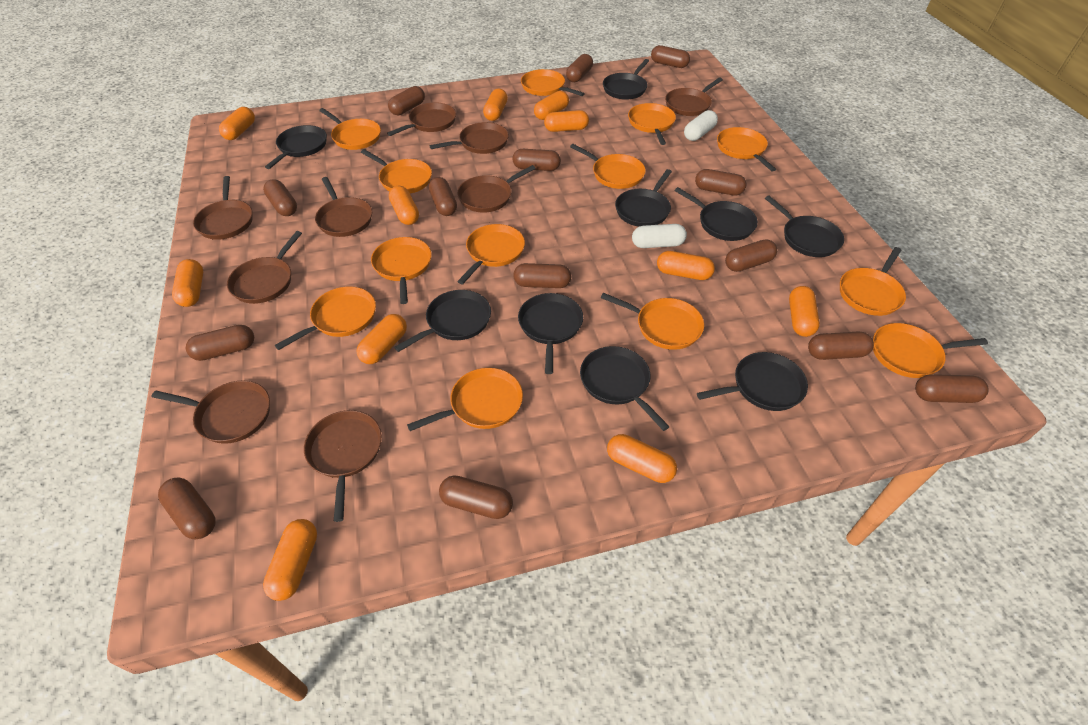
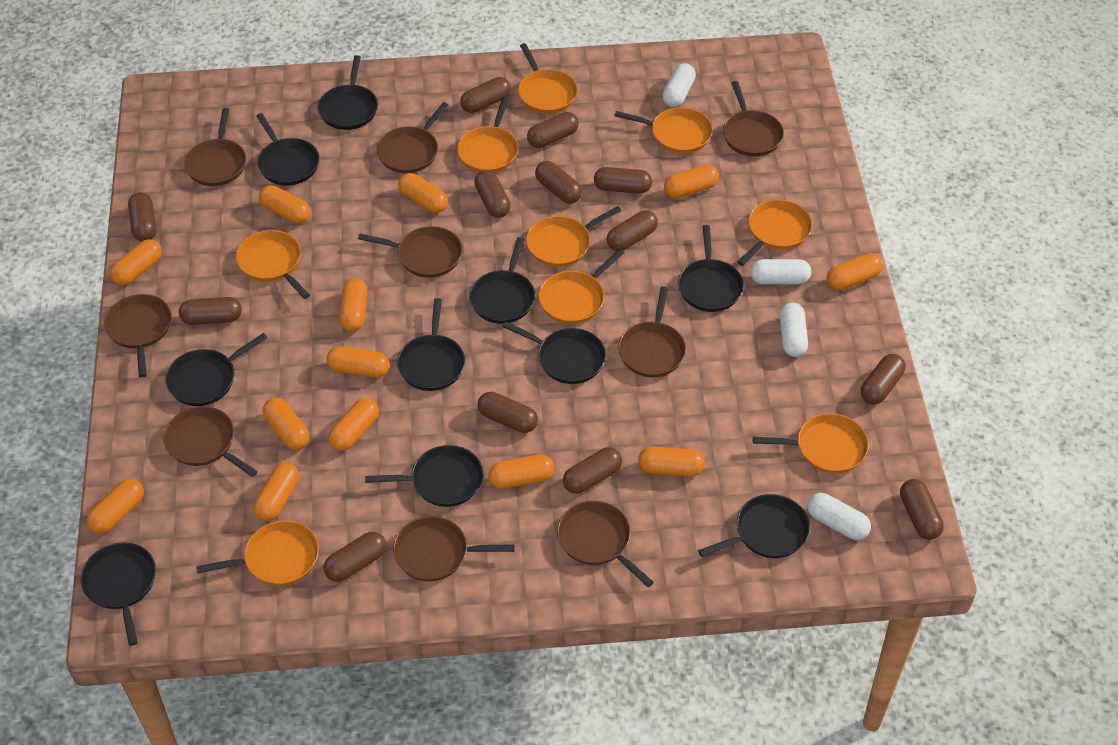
black pan: 9 -> 10
brown capsule: 14 -> 13
orange capsule: 11 -> 13
orange pan: 13 -> 9
white capsule: 2 -> 4

